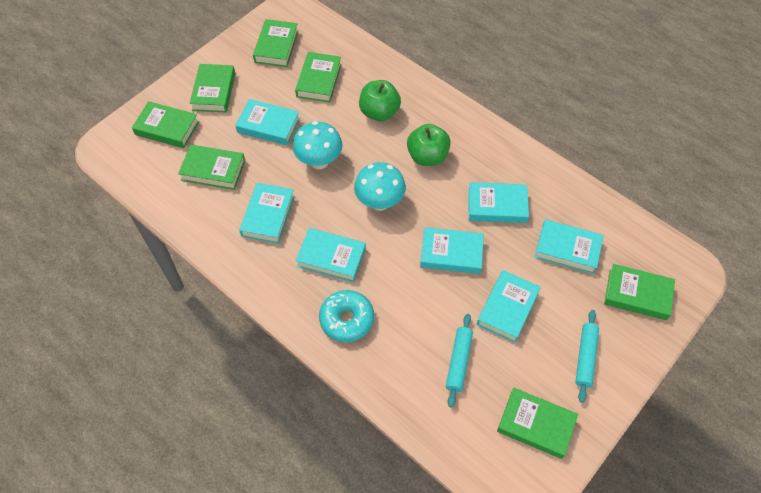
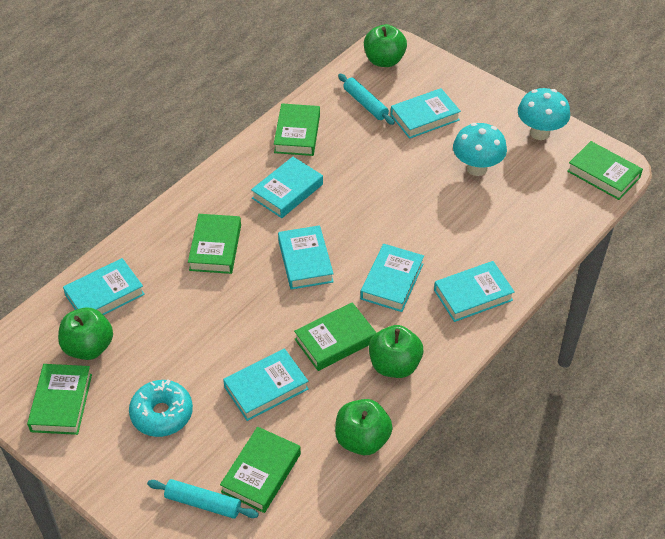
green apple: 2 -> 4
green book: 7 -> 6

